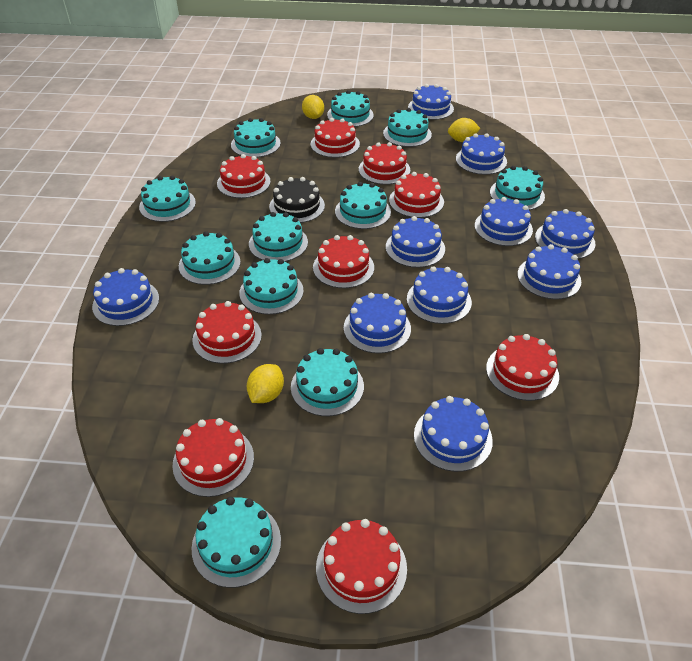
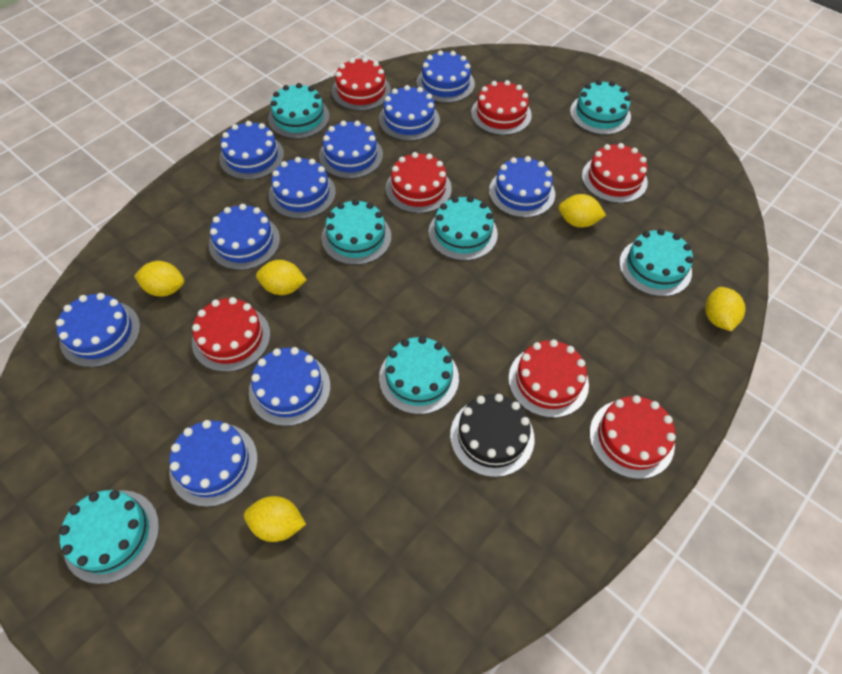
red cake: 9 -> 7
turquoise cake: 11 -> 7
yellow lemon: 3 -> 5

